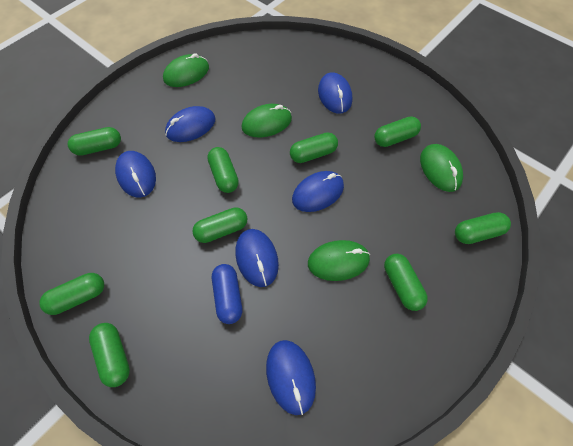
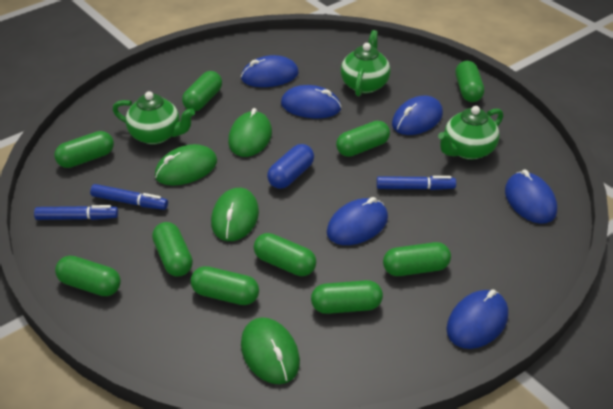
blue marker: 0 -> 3
green capsule: 9 -> 10
green teapot: 0 -> 3

